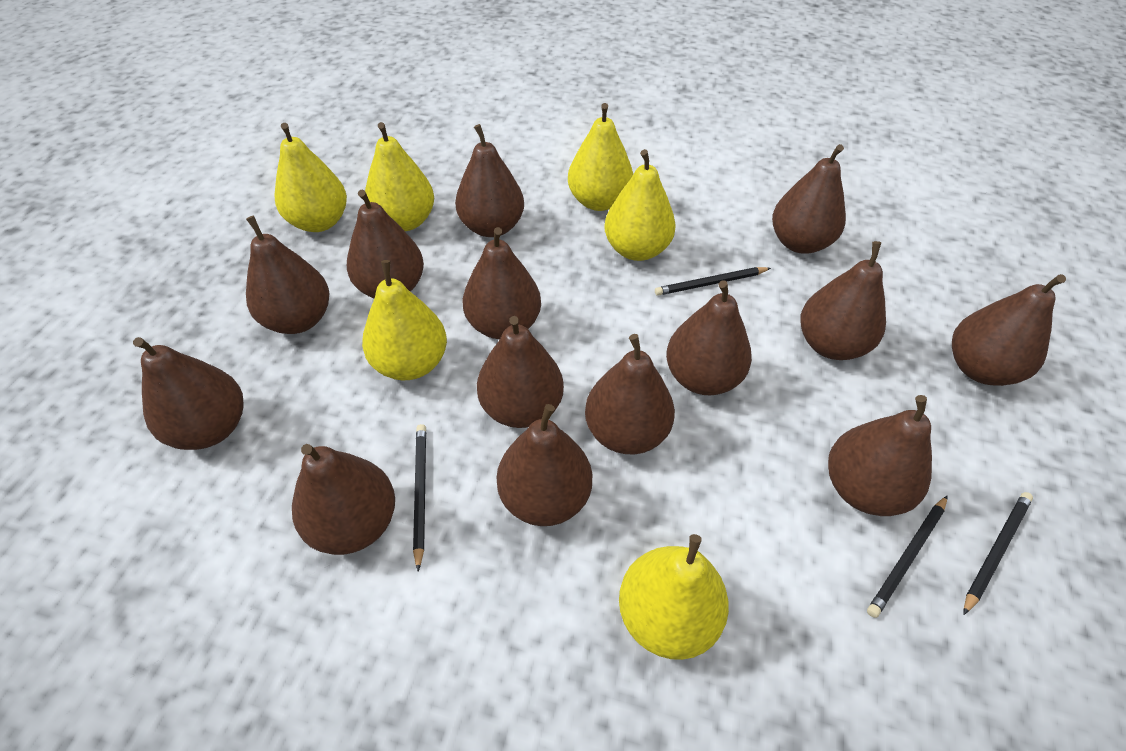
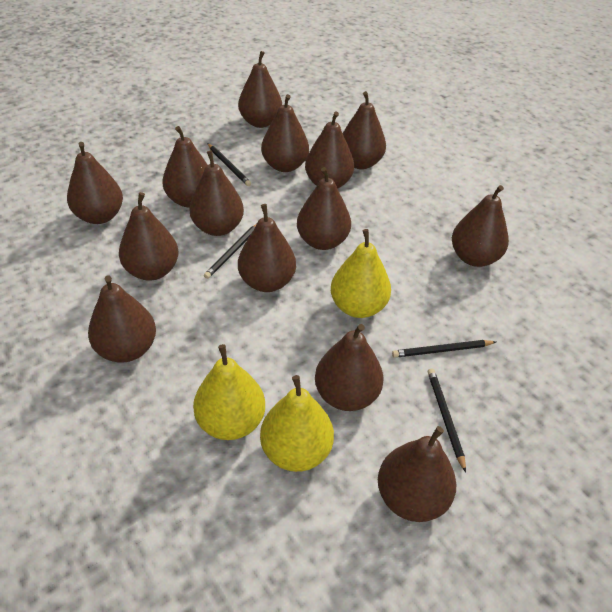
yellow pear: 6 -> 3

